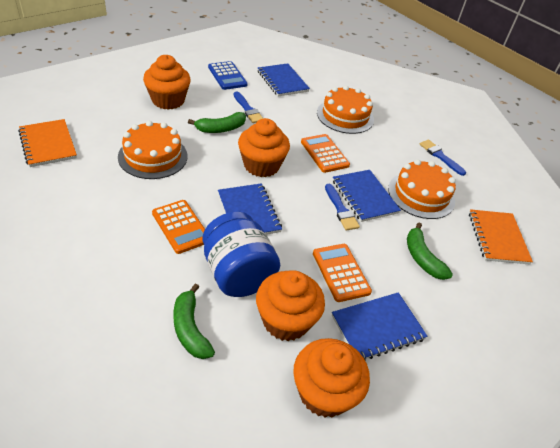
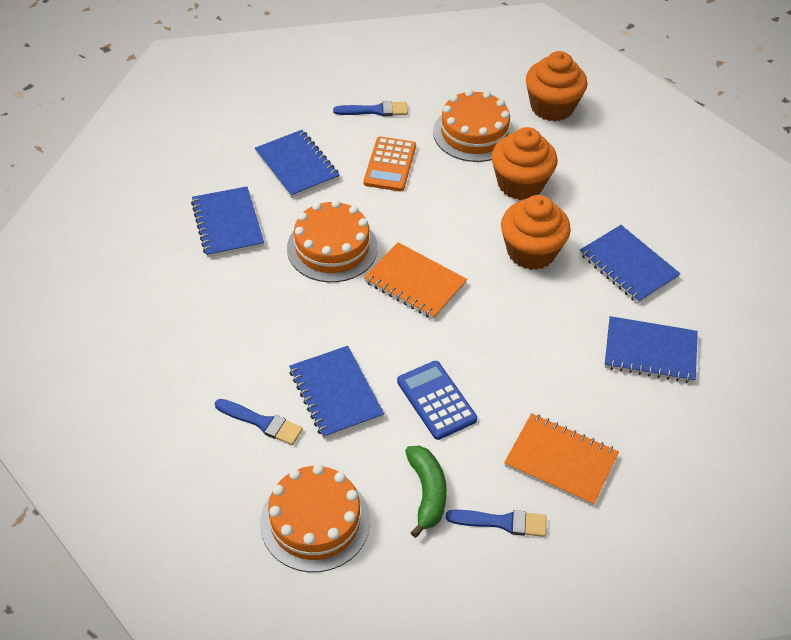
blue jar: 1 -> 0
blue notebook: 4 -> 5
green banana: 3 -> 1
orange calculator: 3 -> 1
orange cupcake: 4 -> 3

